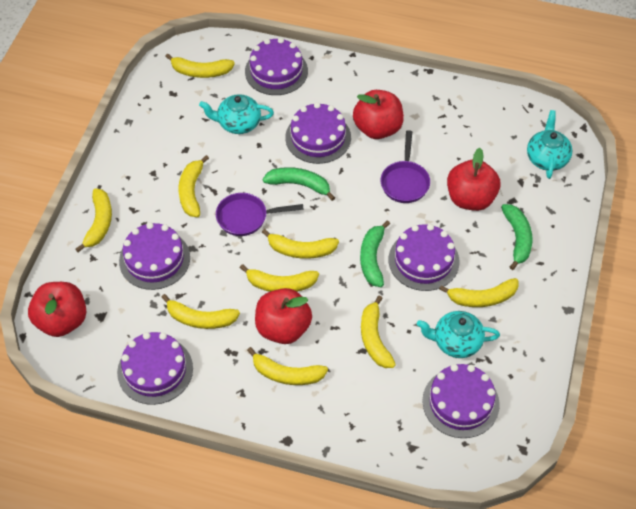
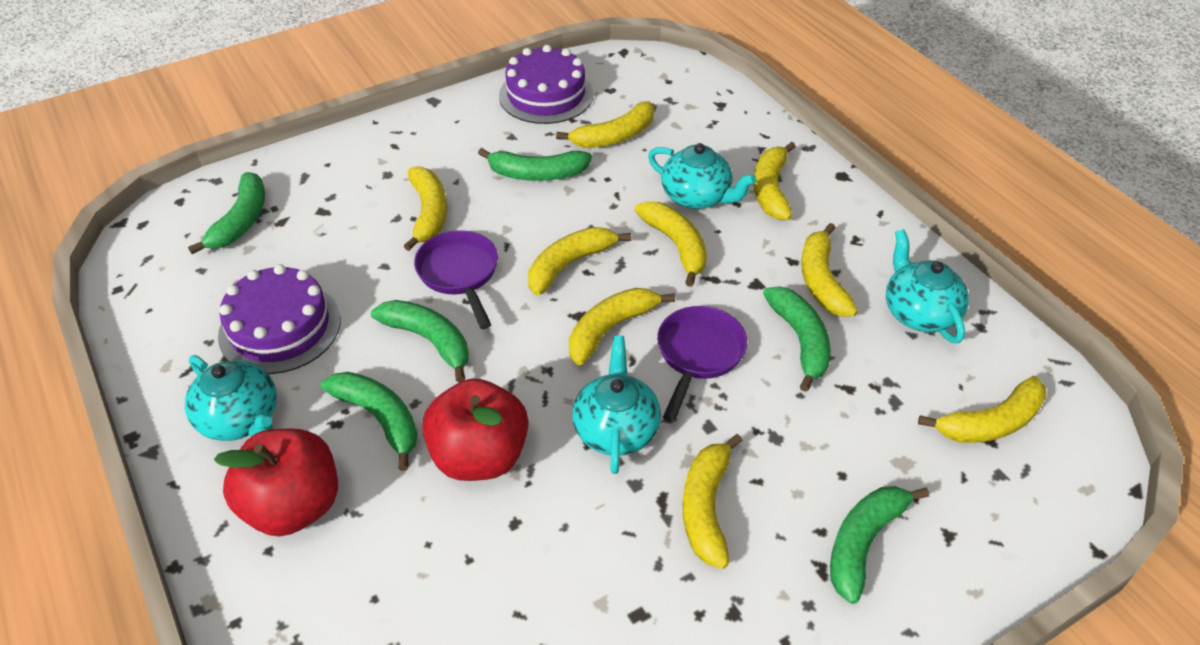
green banana: 3 -> 6
purple cake: 6 -> 2
red apple: 4 -> 2
turquoise teapot: 3 -> 4

